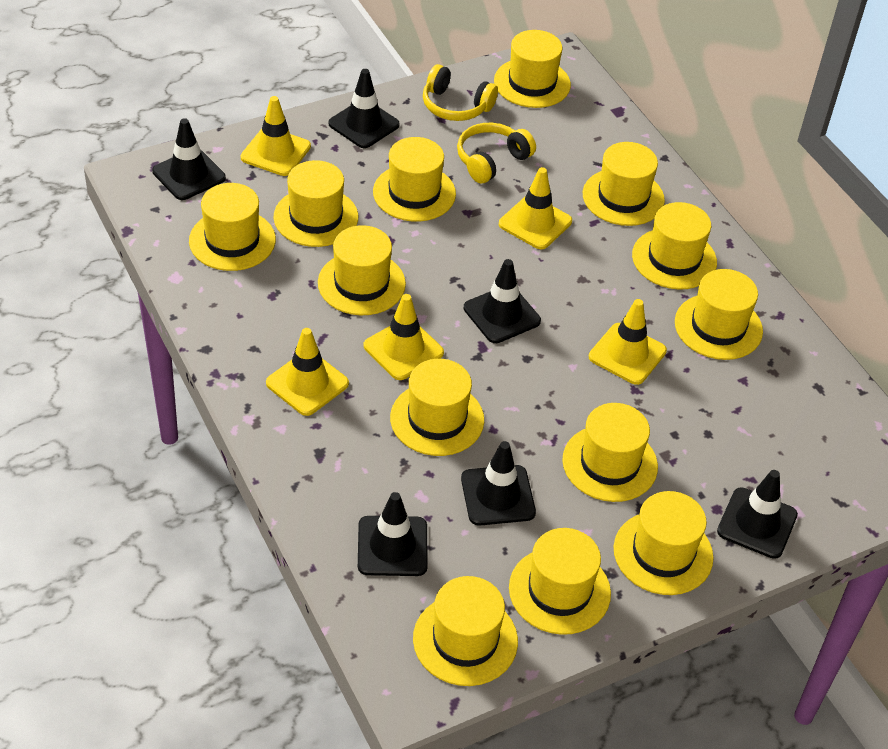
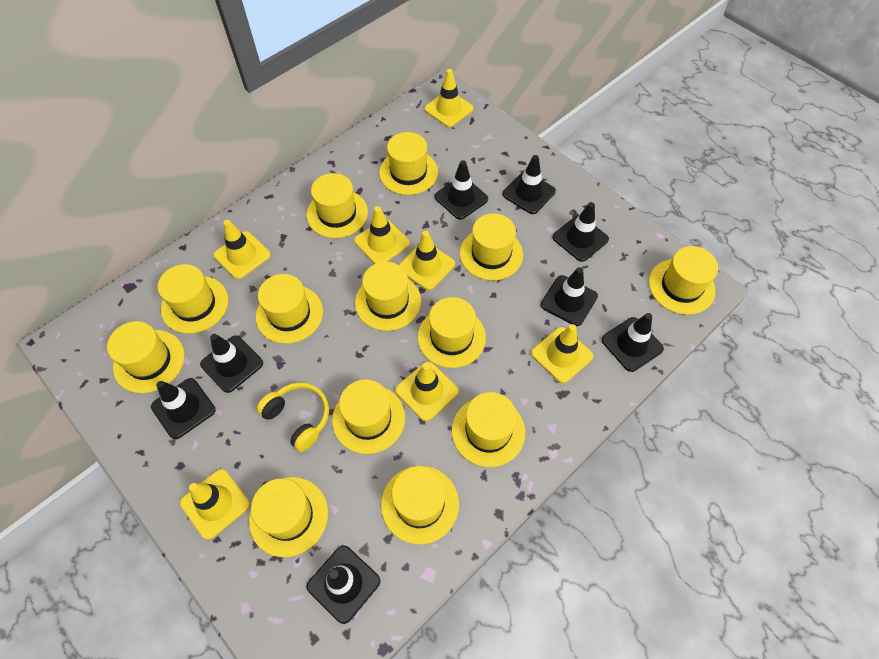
black traffic cone: 6 -> 8
yellow headphones: 2 -> 1
yellow traffic cone: 5 -> 7

